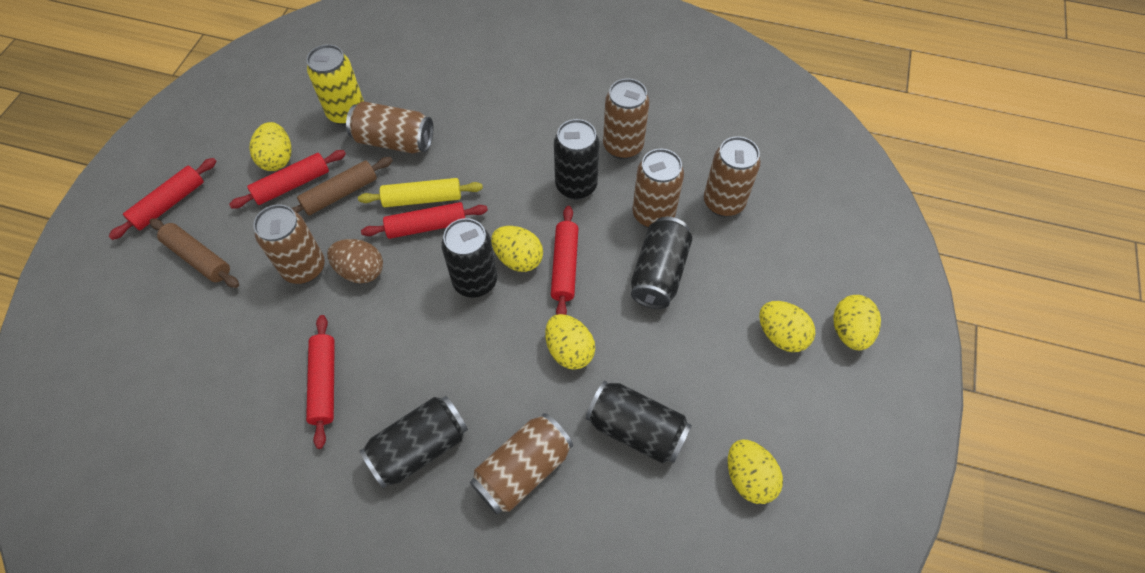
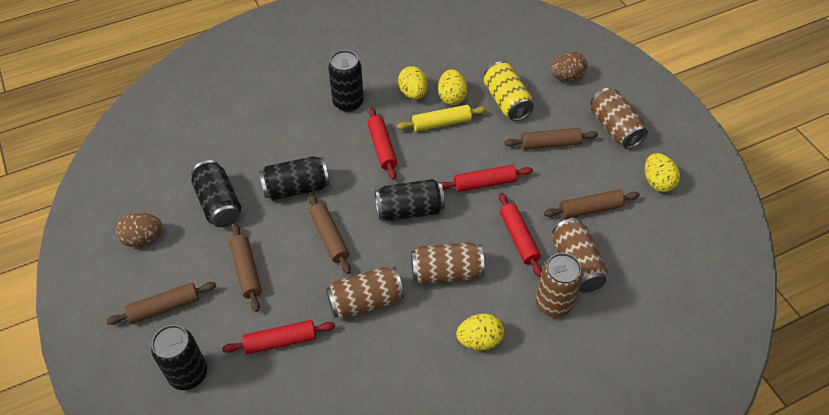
brown can: 6 -> 5
brown egg: 1 -> 2
brown rolling pin: 2 -> 5
red rolling pin: 5 -> 4
yellow egg: 6 -> 4

